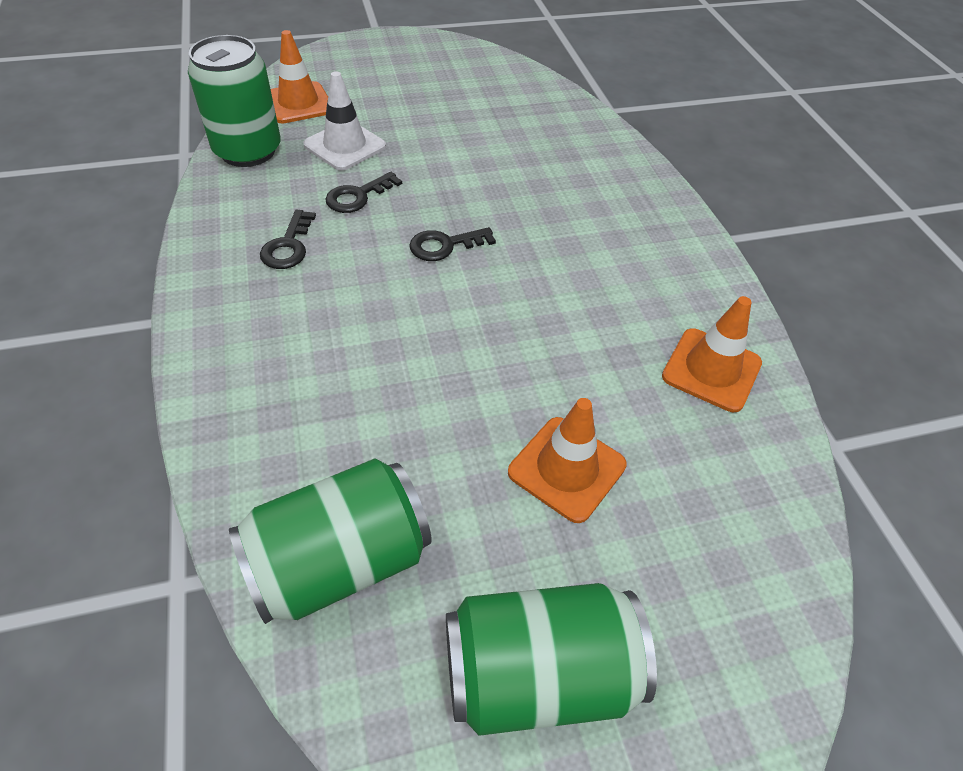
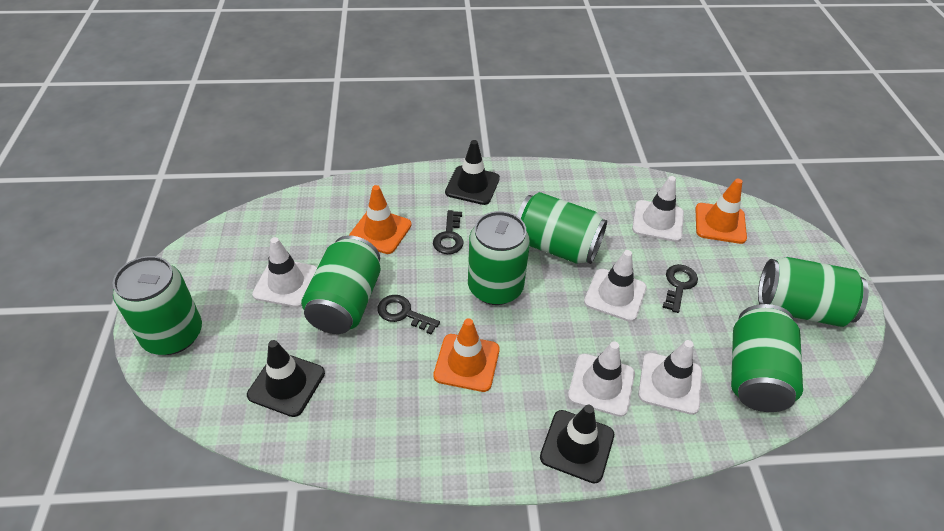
black traffic cone: 0 -> 3
green can: 3 -> 6
white traffic cone: 1 -> 5

